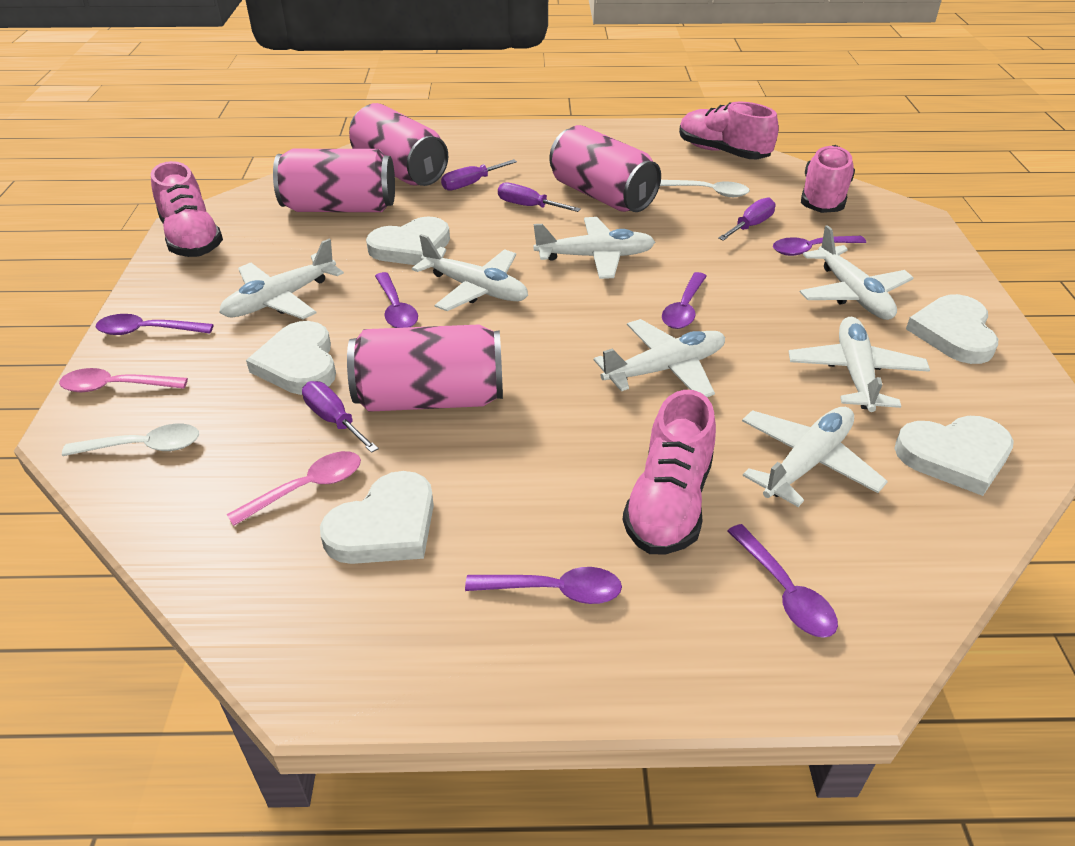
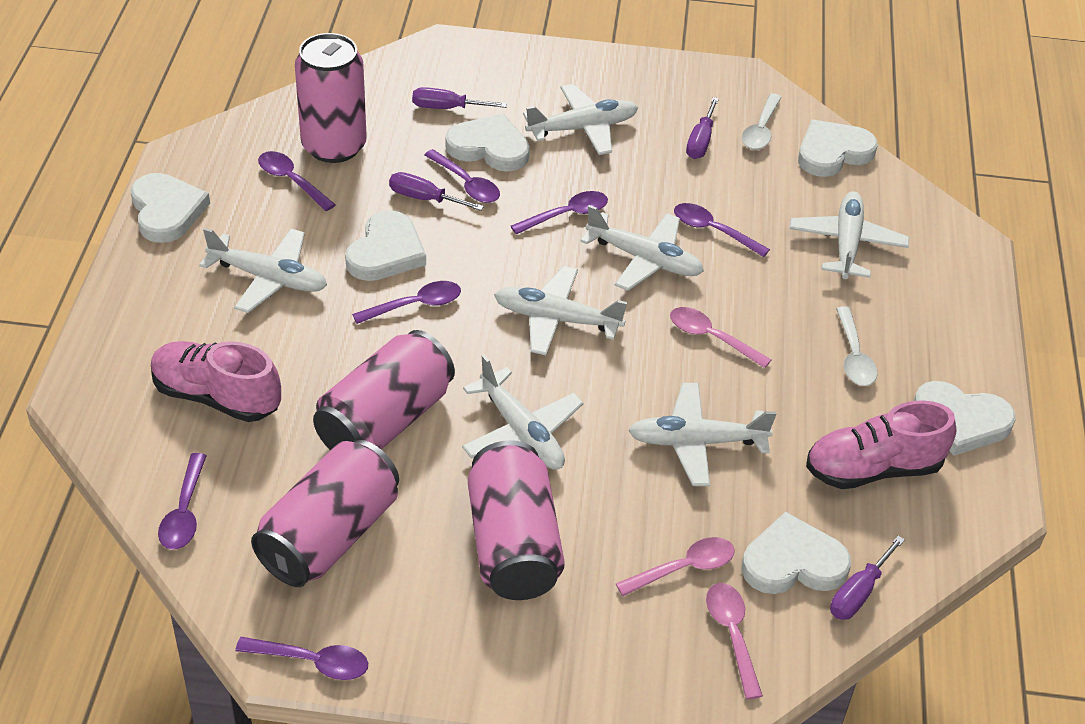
pink shoe: 4 -> 2
pink spoon: 2 -> 3
purple spoon: 6 -> 7
white heart: 5 -> 6

